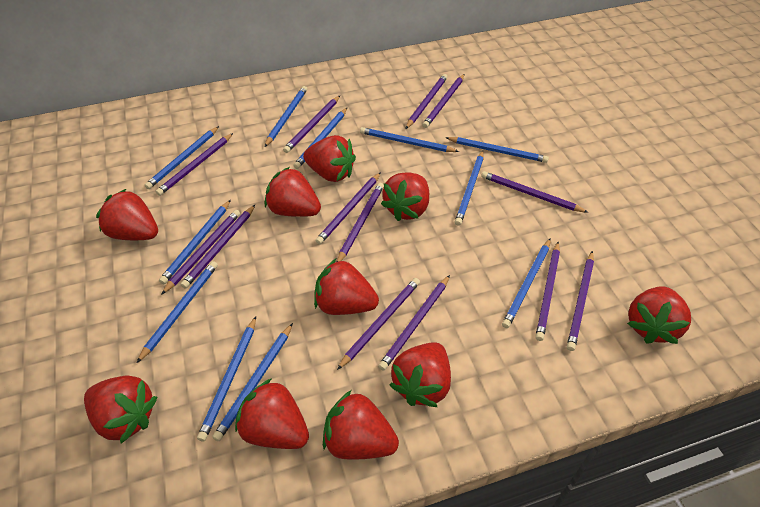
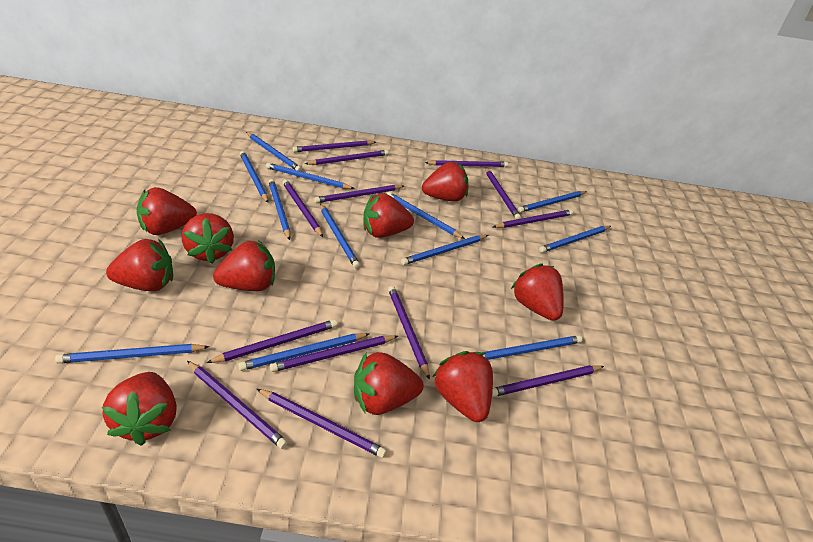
blue pencil: 11 -> 12

